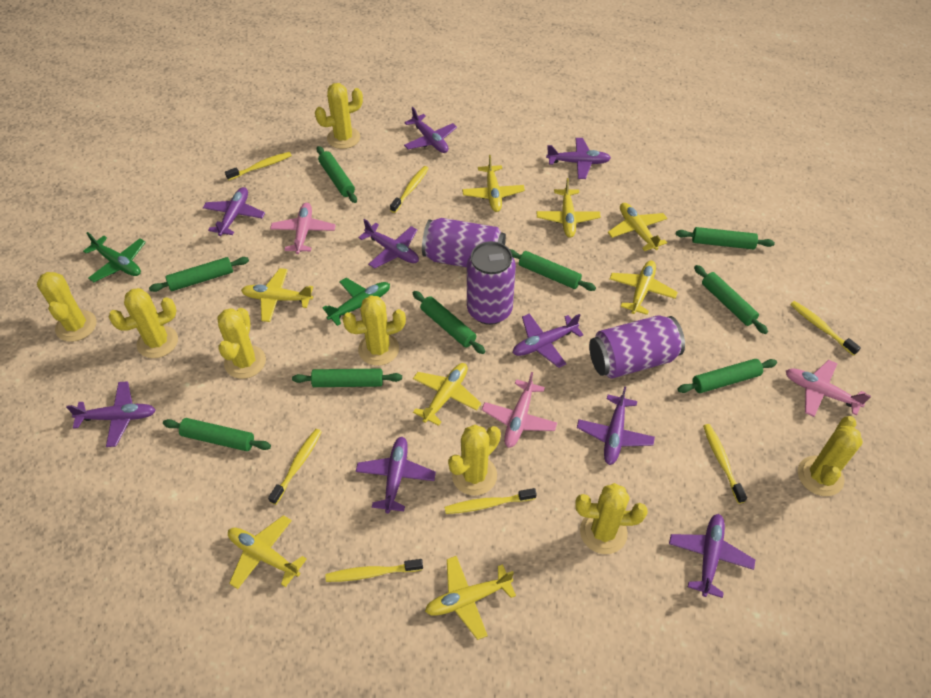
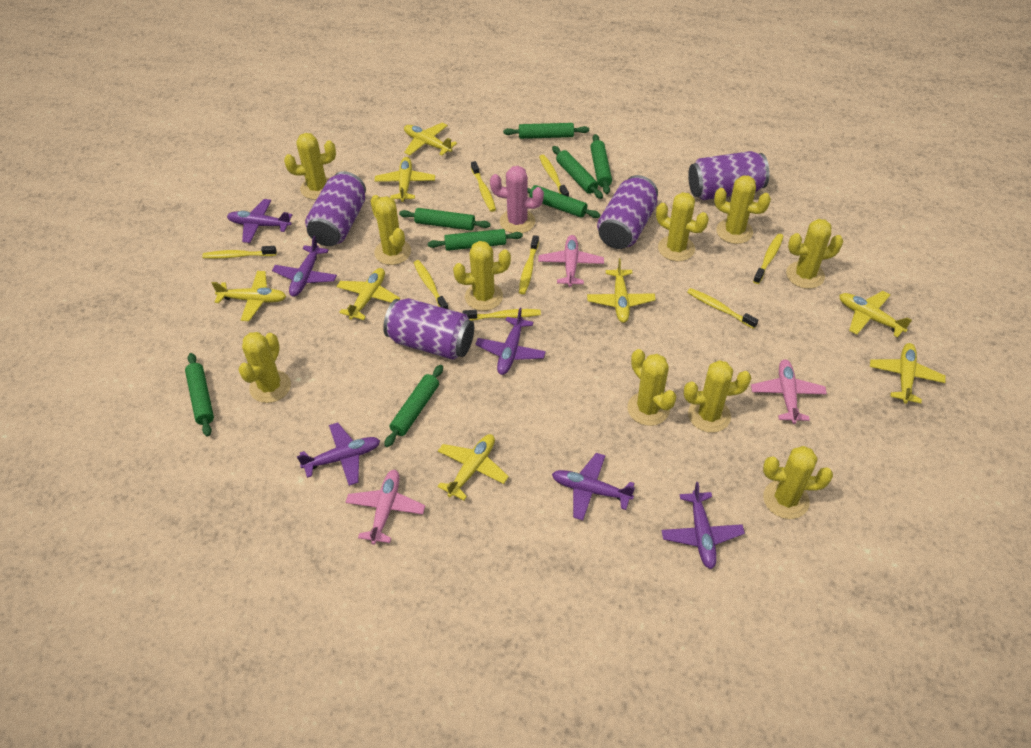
green plane: 2 -> 0
green rolling pin: 9 -> 8
pink cactus: 0 -> 1
purple can: 3 -> 4
purple plane: 9 -> 6
yellow cactus: 8 -> 10
yellow toothbrush: 7 -> 8

